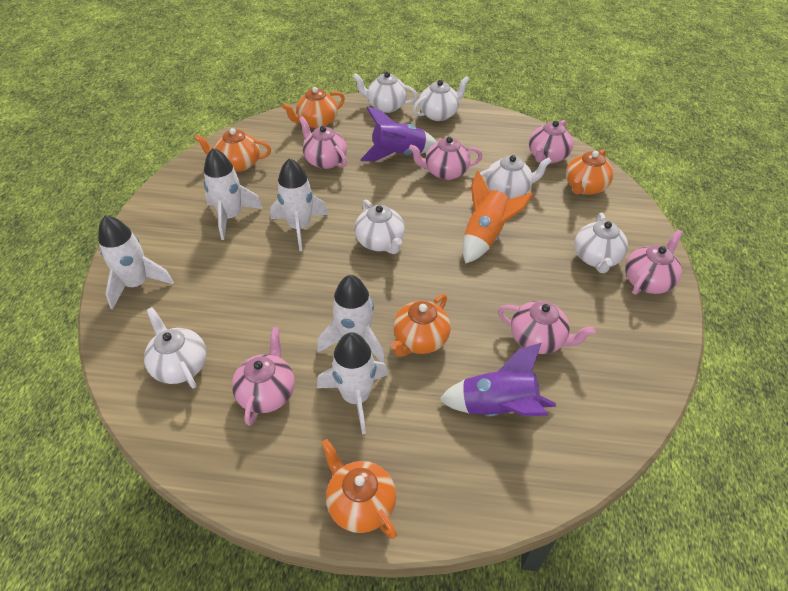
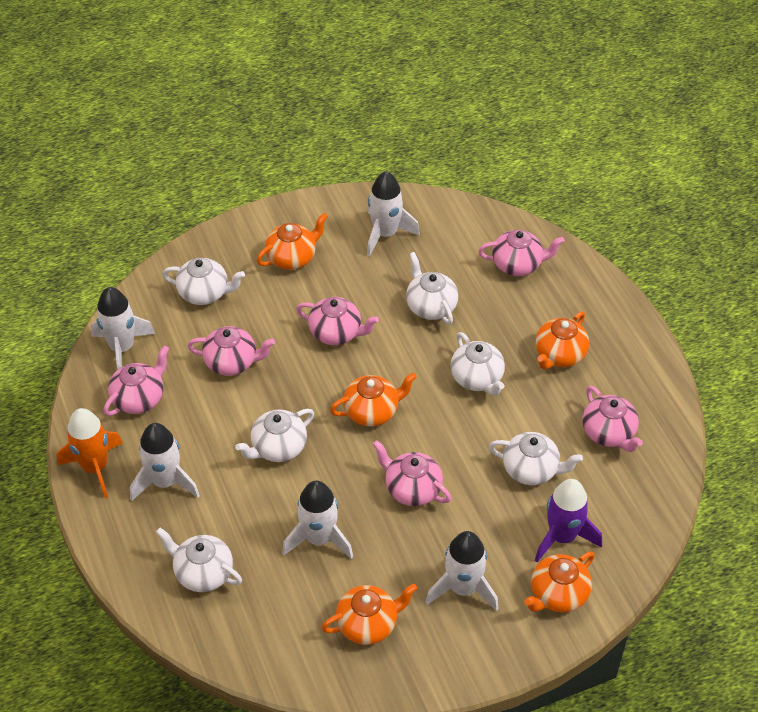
purple rocket: 2 -> 1

